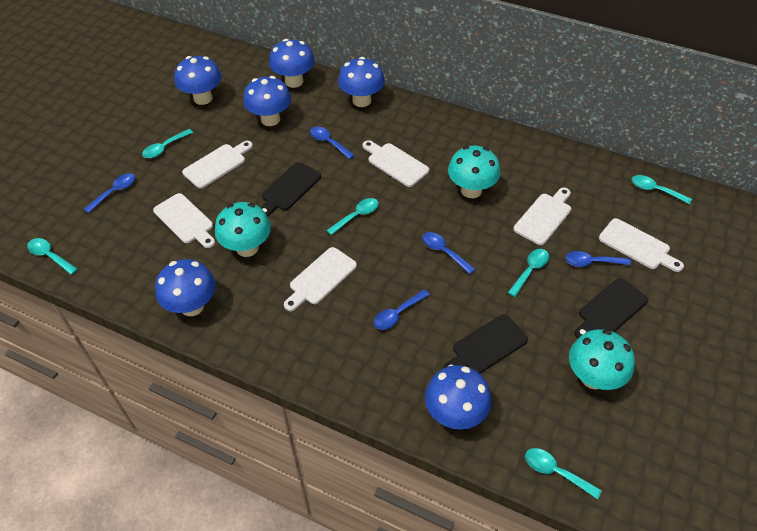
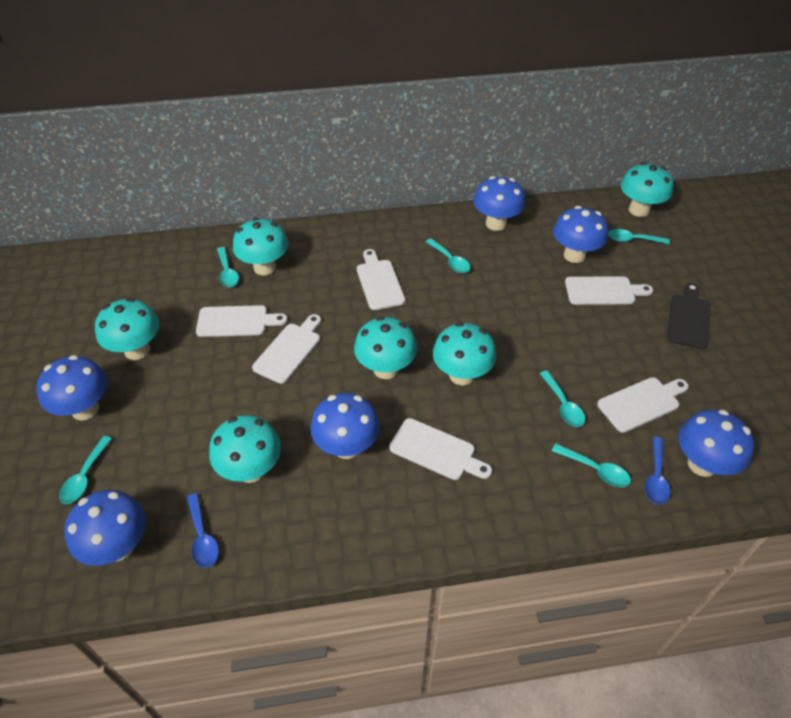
black cutting board: 3 -> 1
blue spoon: 5 -> 2
turquoise mushroom: 3 -> 6

